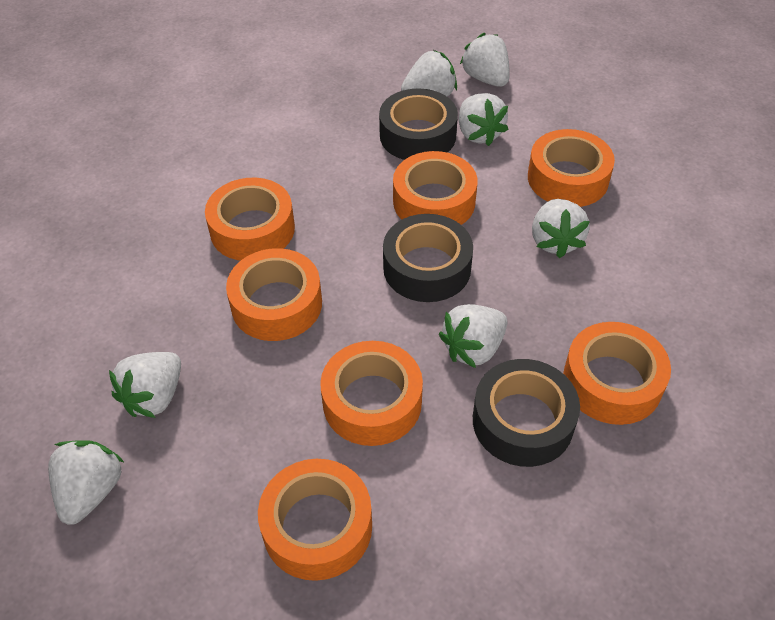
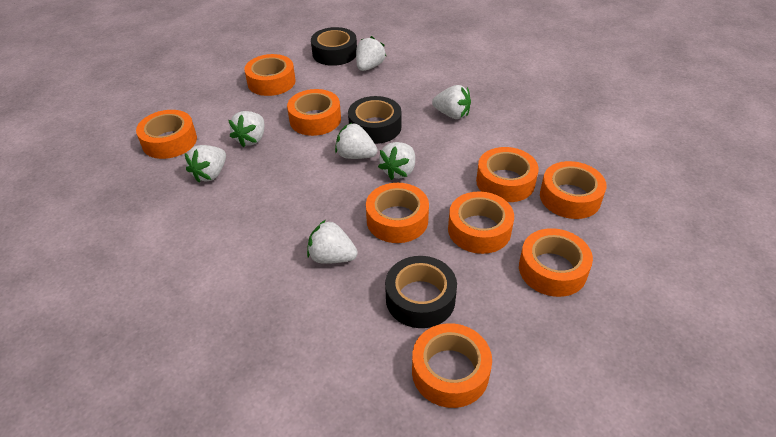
orange tape: 7 -> 9

